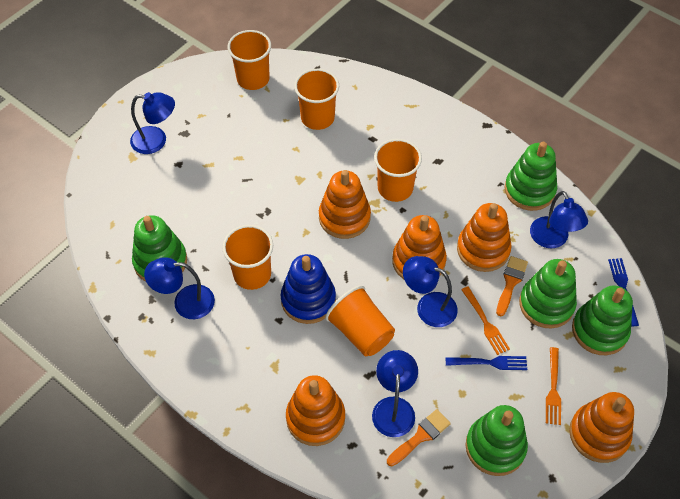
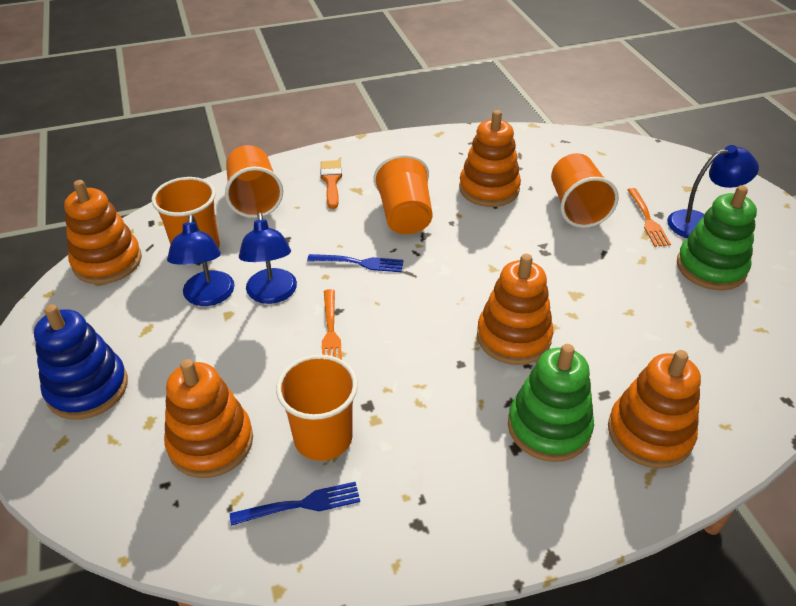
blue lamp: 5 -> 3
green stacking toy: 5 -> 2
orange brush: 2 -> 1

